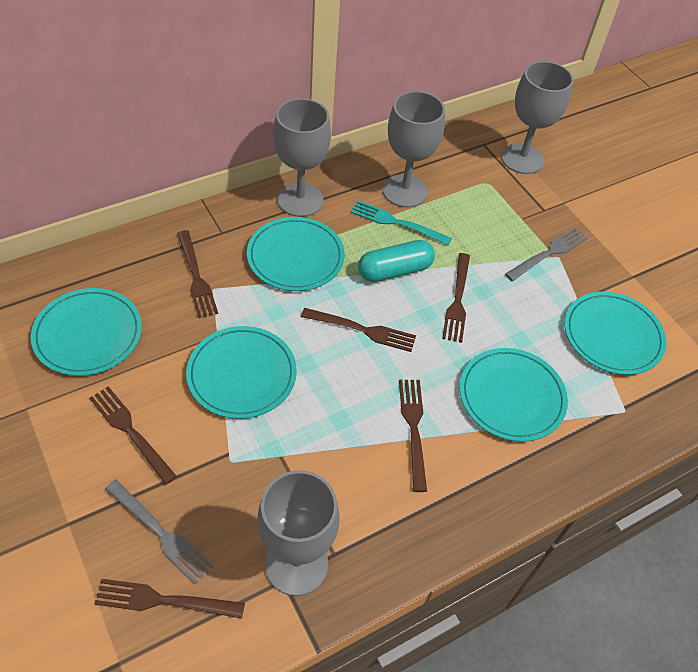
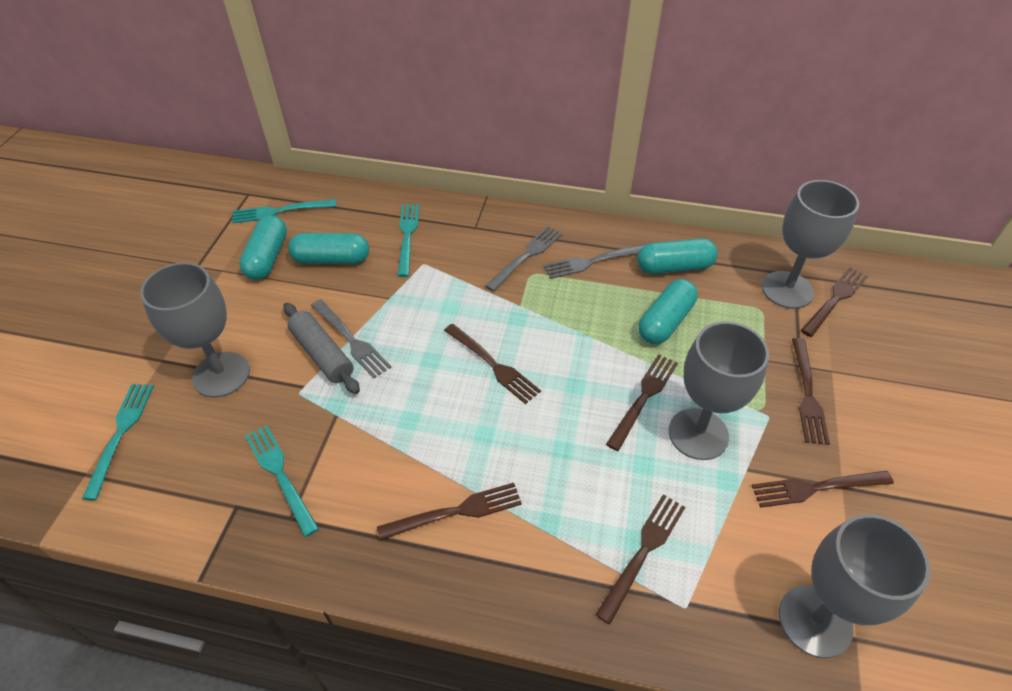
brown fork: 6 -> 7
grey fork: 2 -> 3
grey rolling pin: 0 -> 1
turquoise capsule: 1 -> 4
turquoise fork: 1 -> 4
turquoise plate: 5 -> 0

